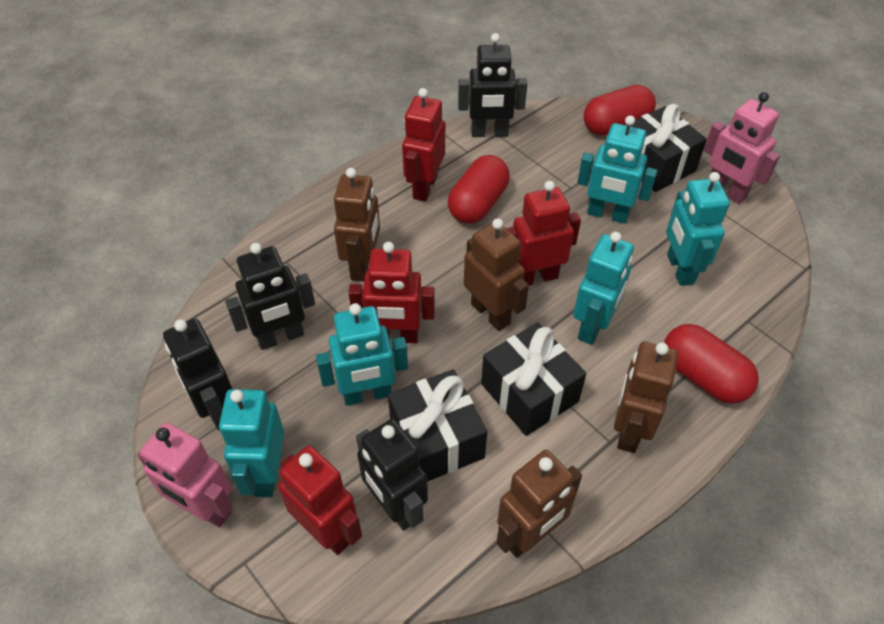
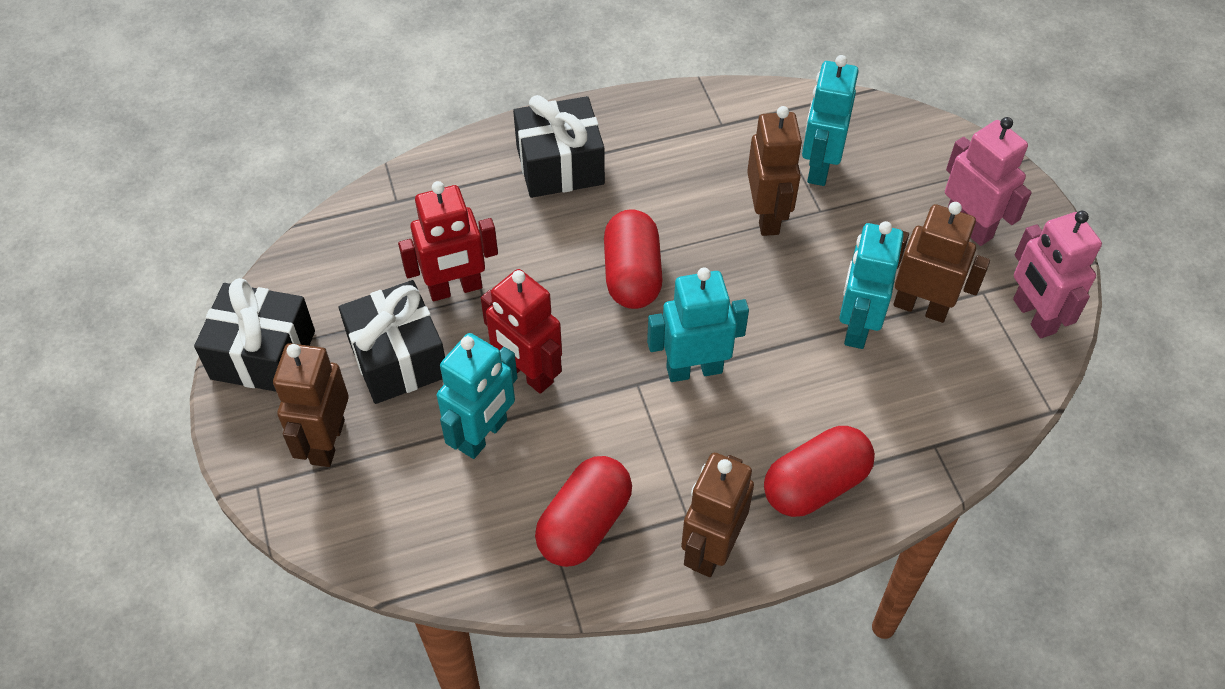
black robot: 4 -> 0
red robot: 4 -> 2
turquoise robot: 5 -> 4

